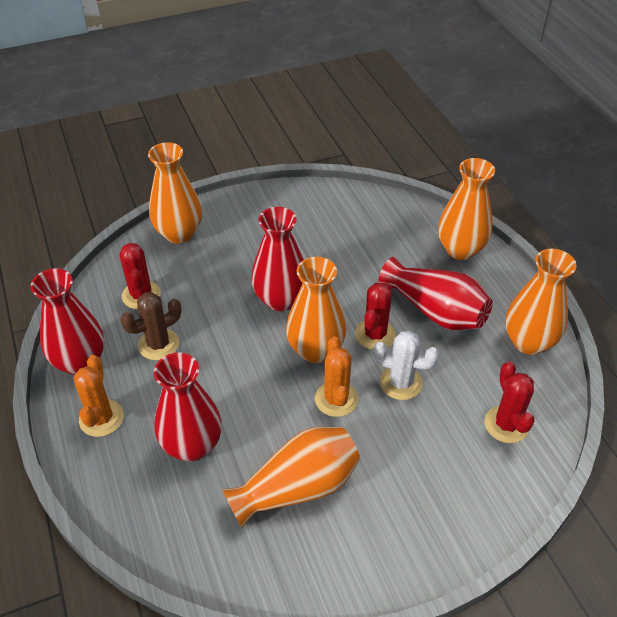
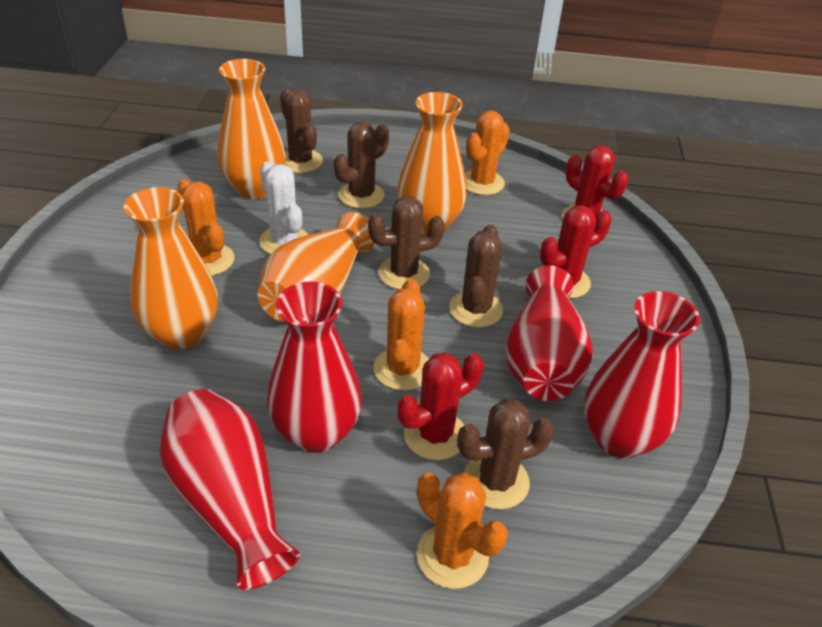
brown cactus: 1 -> 5
orange cactus: 2 -> 4
orange vase: 5 -> 4

